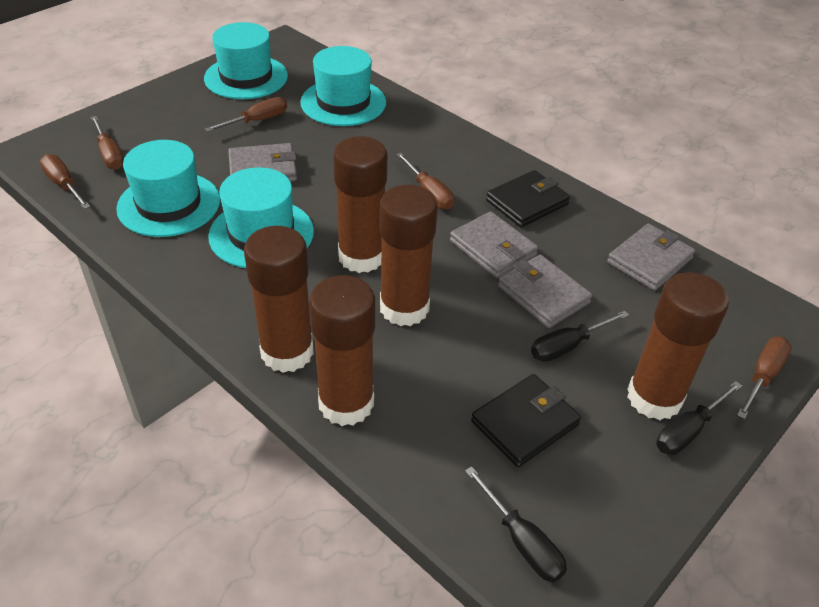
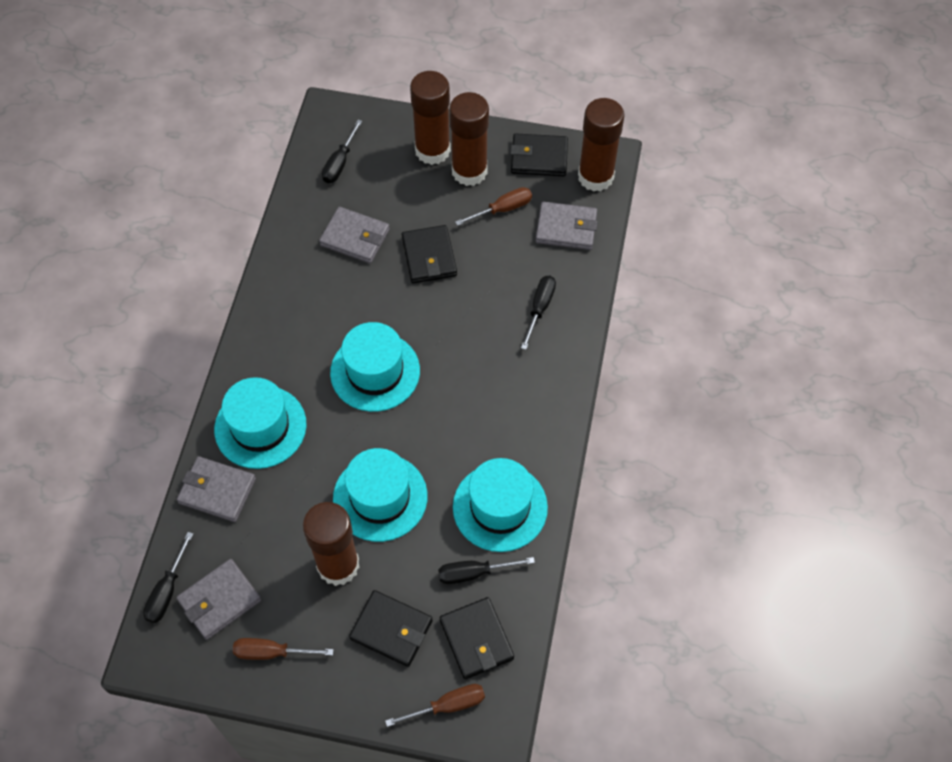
black screwdriver: 3 -> 4
black wallet: 2 -> 4
brown glue stick: 5 -> 4
brown screwdriver: 5 -> 3

